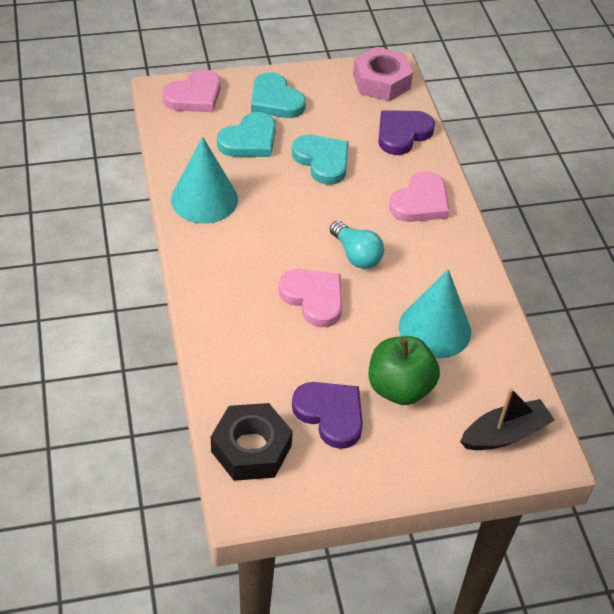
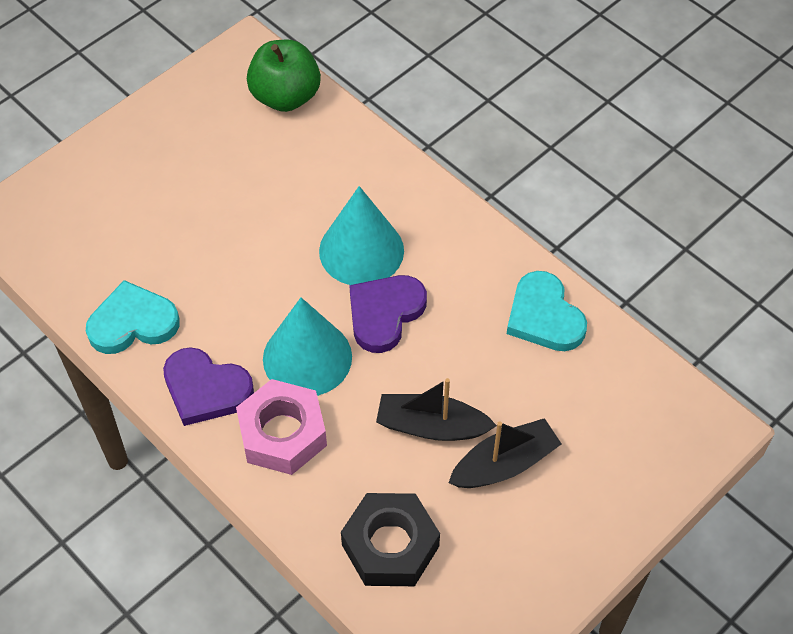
black boat: 1 -> 2
pink heart: 3 -> 0
turquoise heart: 3 -> 2
turquoise light bulb: 1 -> 0

